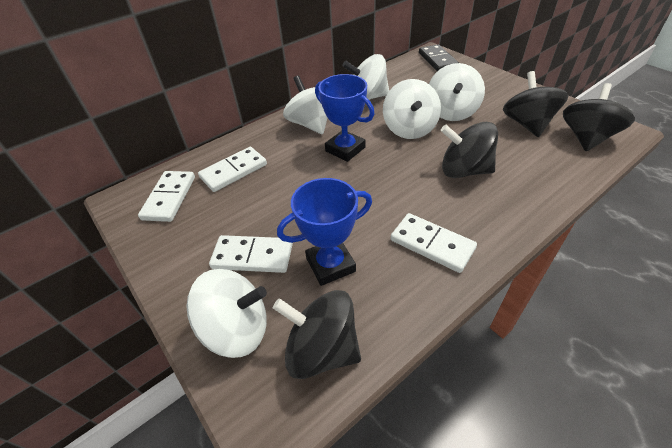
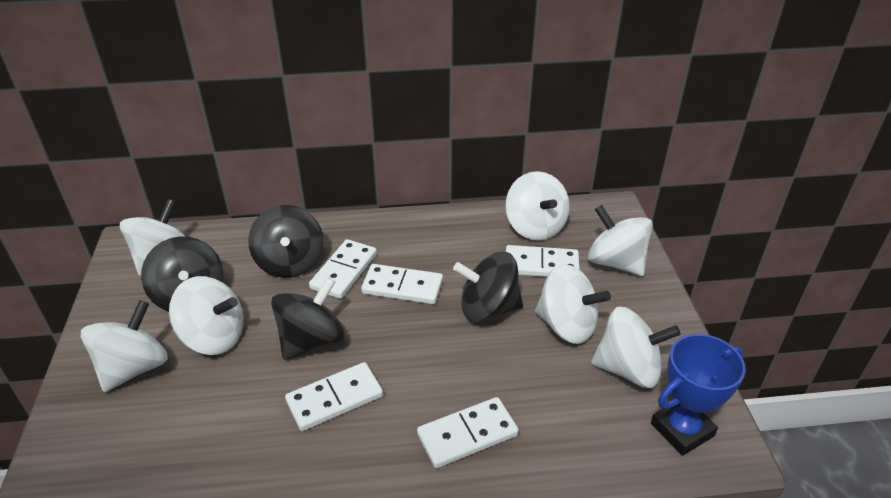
black domino: 1 -> 0
blue trophy: 2 -> 1
white domino: 4 -> 5
white spinning top: 5 -> 7

